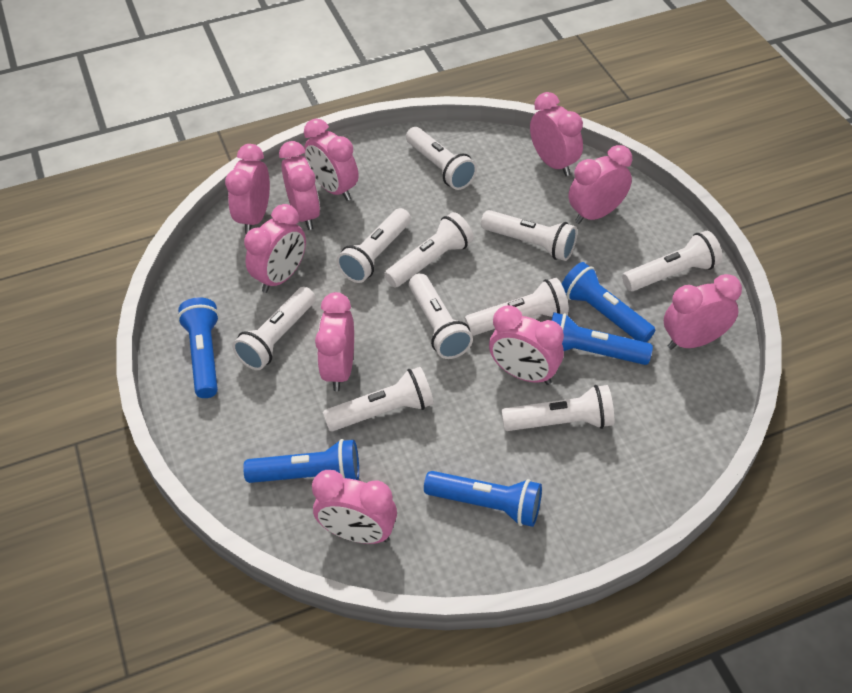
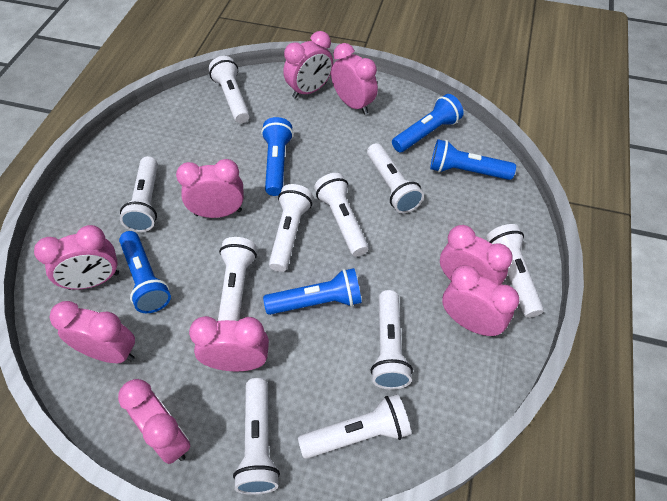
pink clock: 10 -> 9

